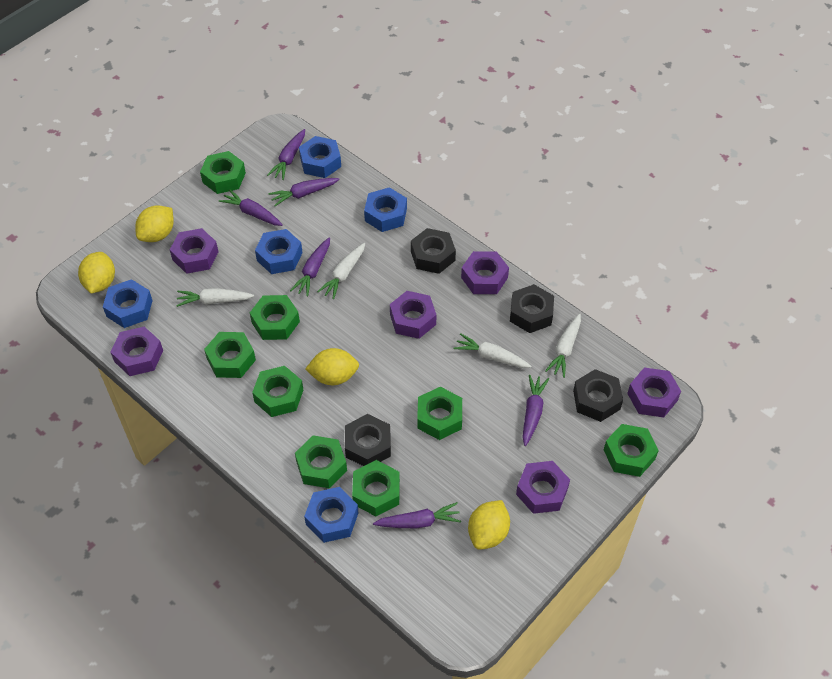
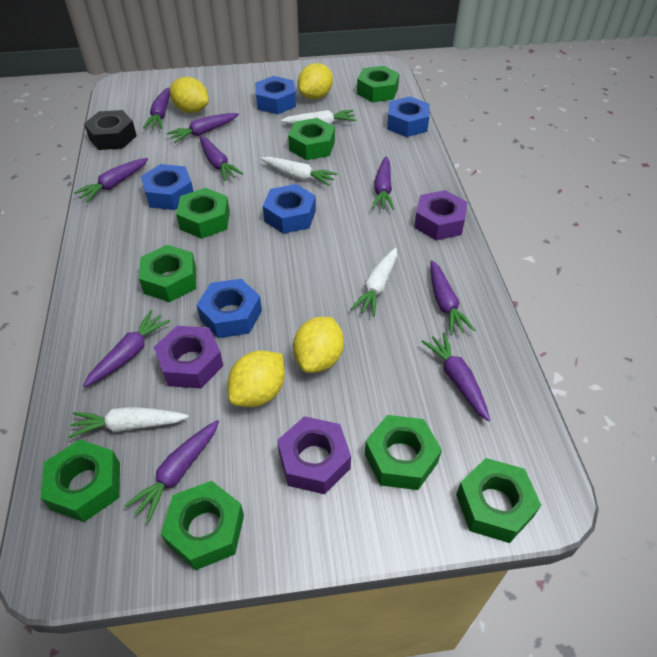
black nut: 4 -> 1
purple carrot: 6 -> 9
purple nut: 6 -> 3

